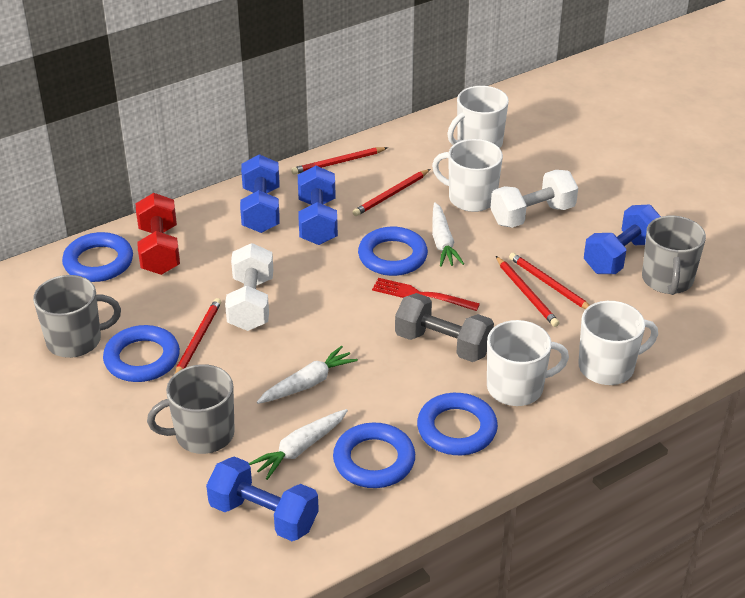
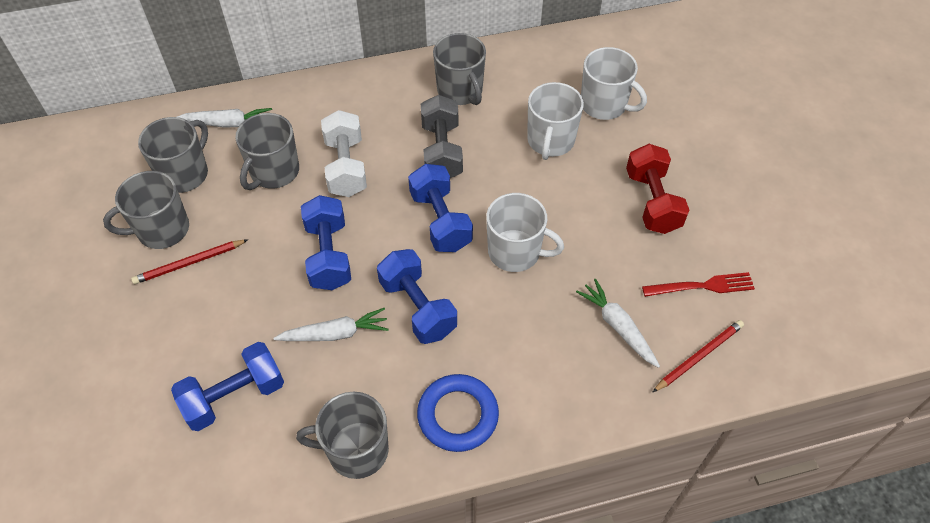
blue ring: 5 -> 1
grey mug: 3 -> 5
red pencil: 5 -> 2
white dumbbell: 2 -> 1
white mug: 4 -> 3

